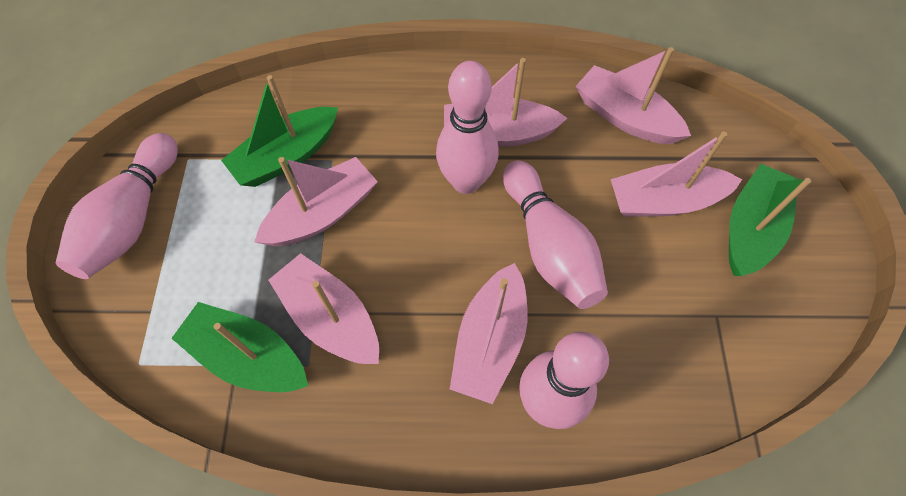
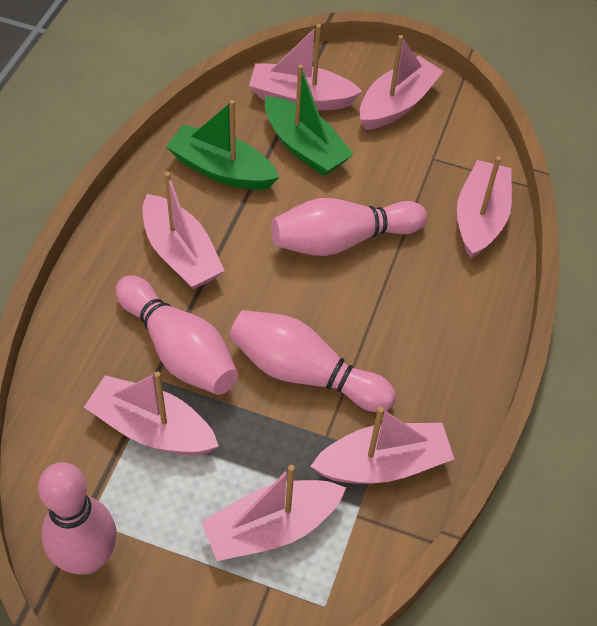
green boat: 3 -> 2
pink boat: 6 -> 7

